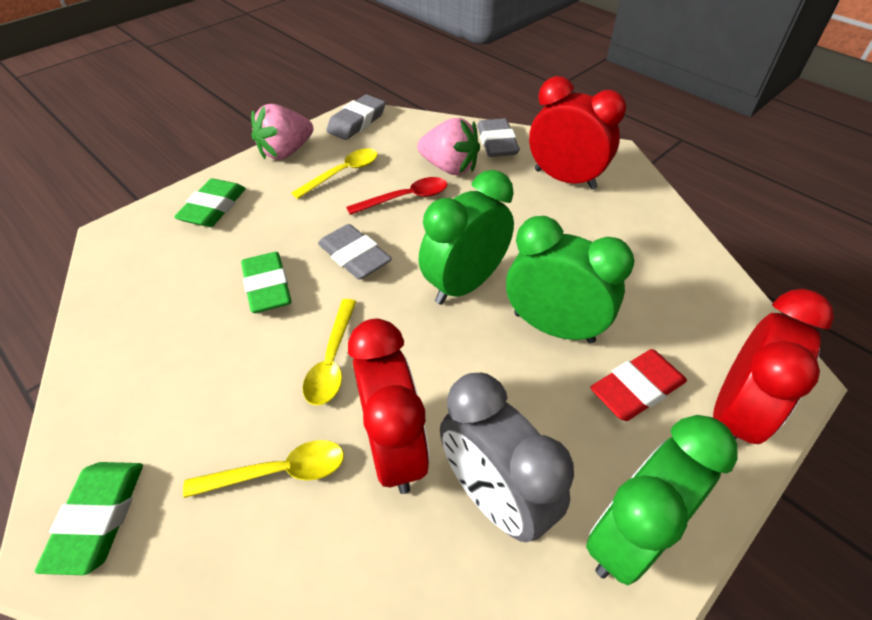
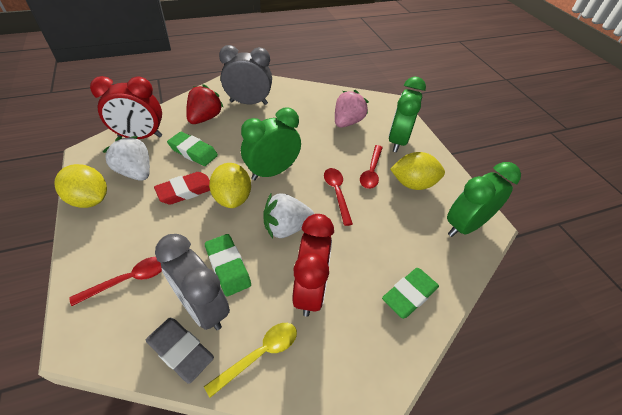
grey clock: 1 -> 2
grey eraser: 3 -> 1
pink strawberry: 2 -> 1
red clock: 3 -> 2
red spoon: 1 -> 3
red strawberry: 0 -> 1
white strawberry: 0 -> 2
yellow lemon: 0 -> 3
yellow spoon: 3 -> 1

